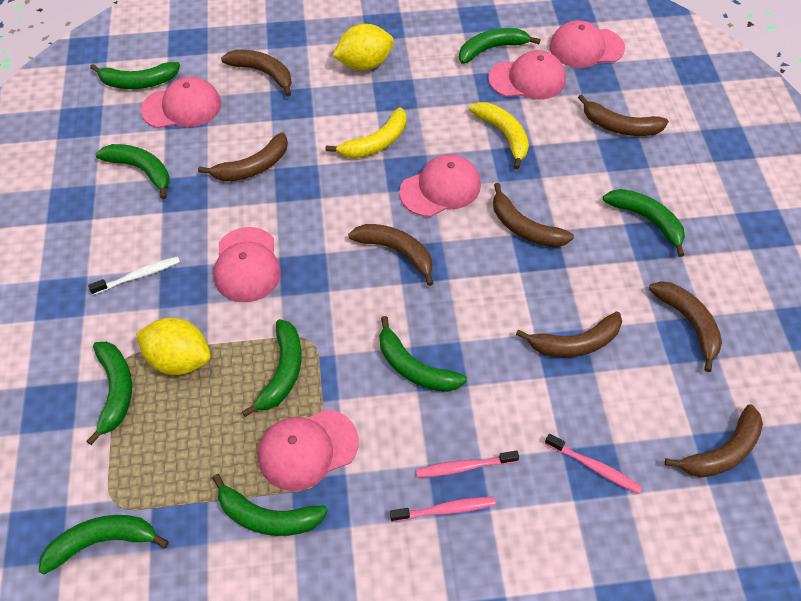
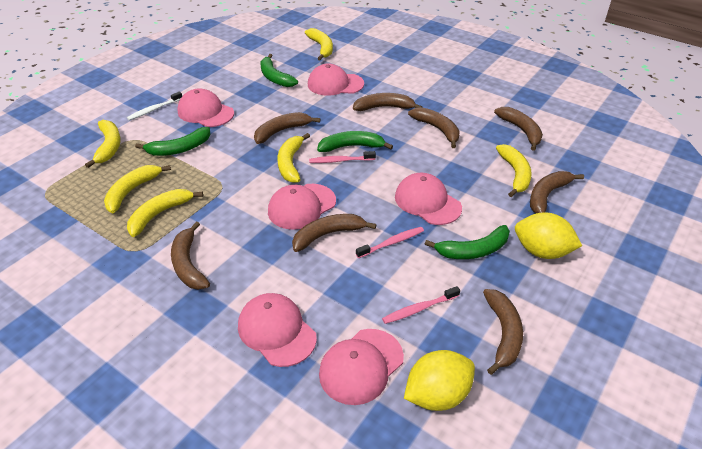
green banana: 9 -> 4
yellow banana: 2 -> 6

